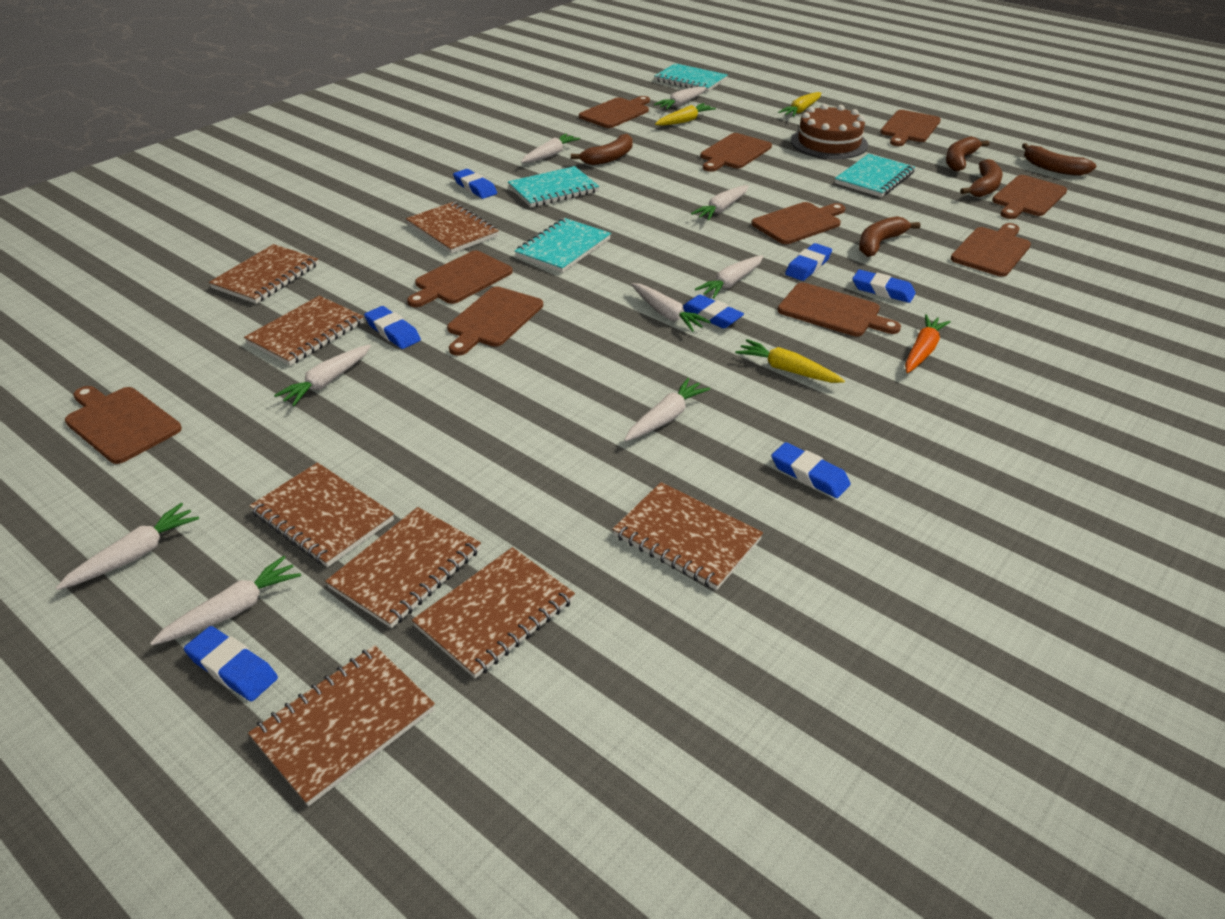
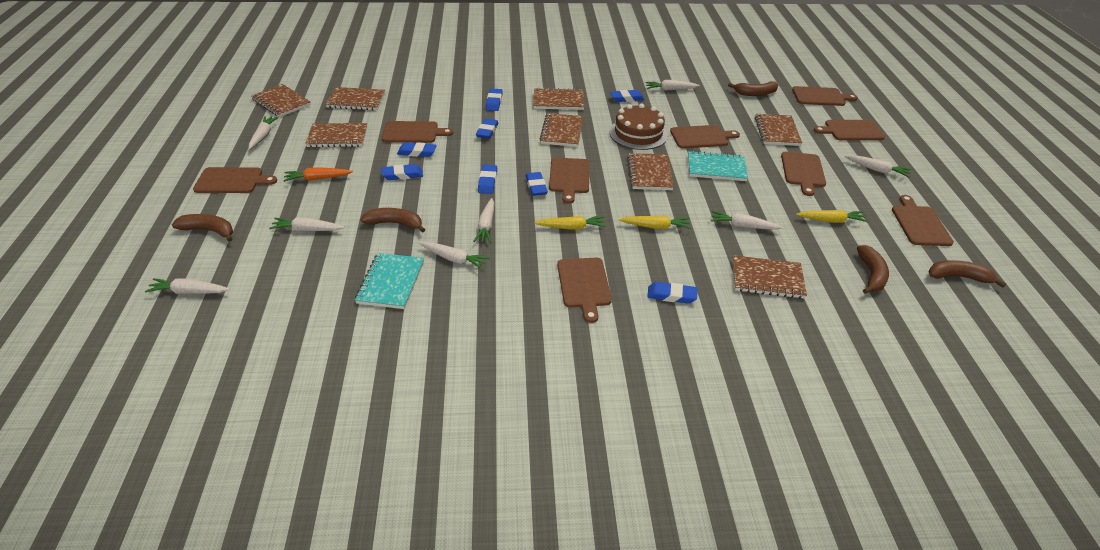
blue eraser: 7 -> 8
brown cutting board: 10 -> 9
turquoise notebook: 4 -> 2
white carrot: 9 -> 8

